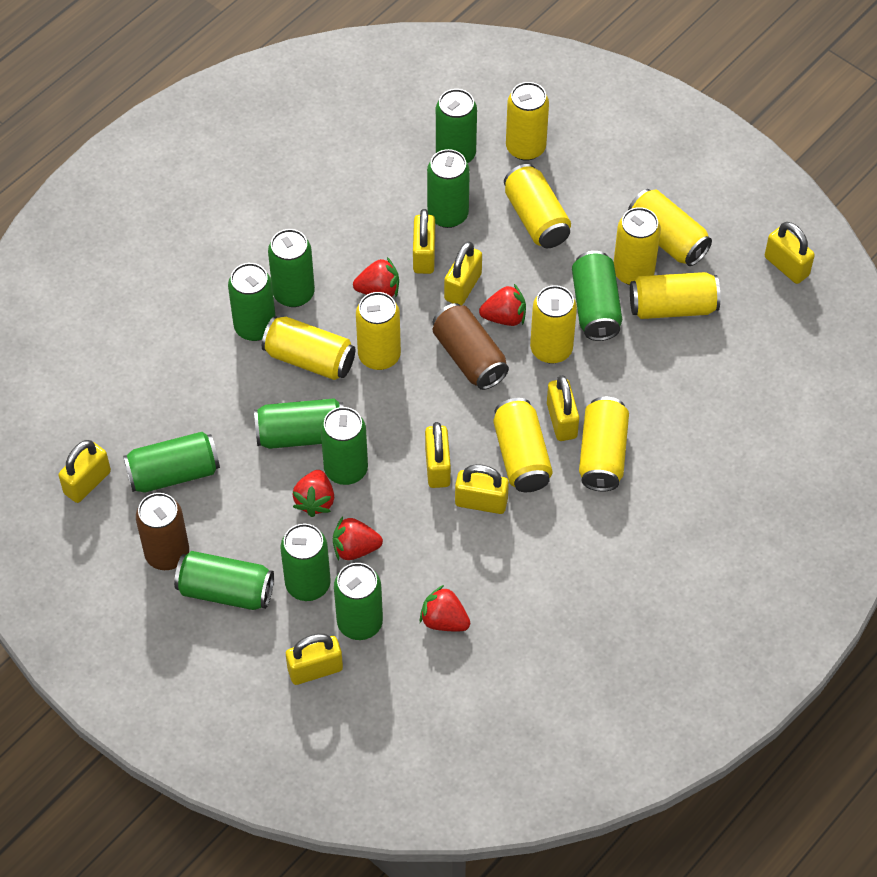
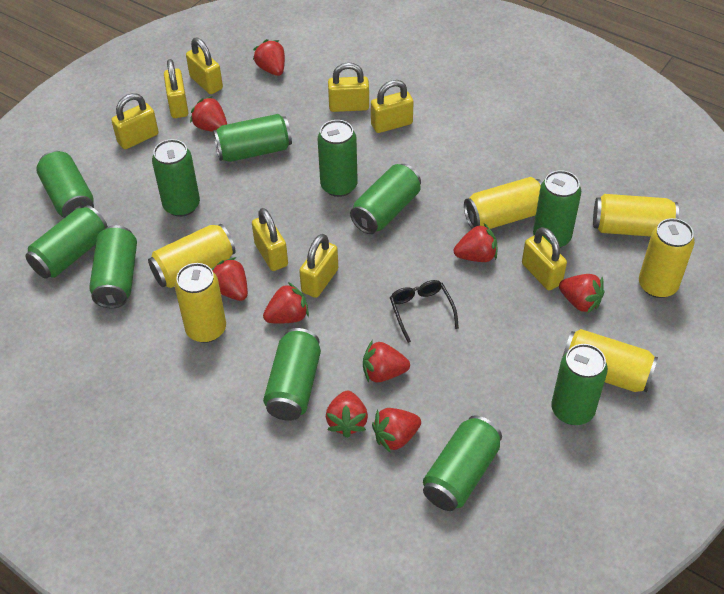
black glasses: 0 -> 1
brown can: 2 -> 0
red strawberry: 5 -> 9
yellow can: 10 -> 6

